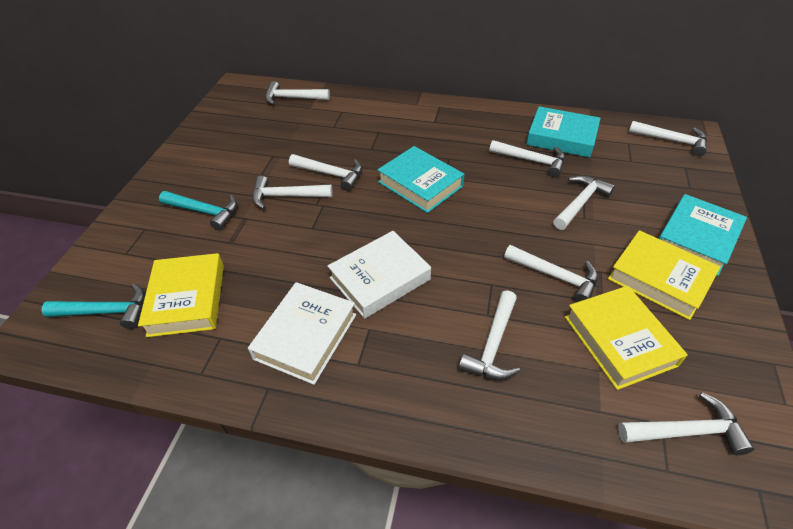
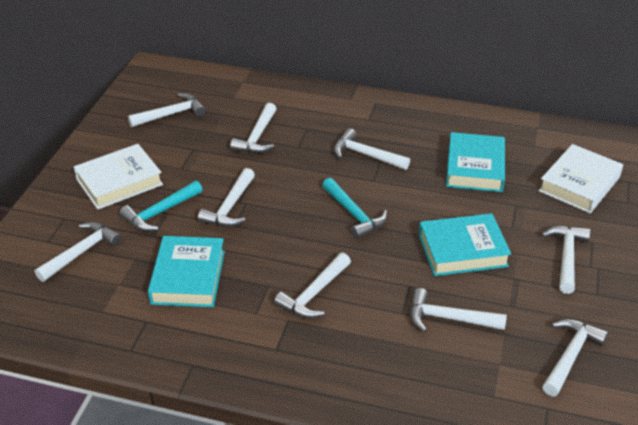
yellow book: 3 -> 0

